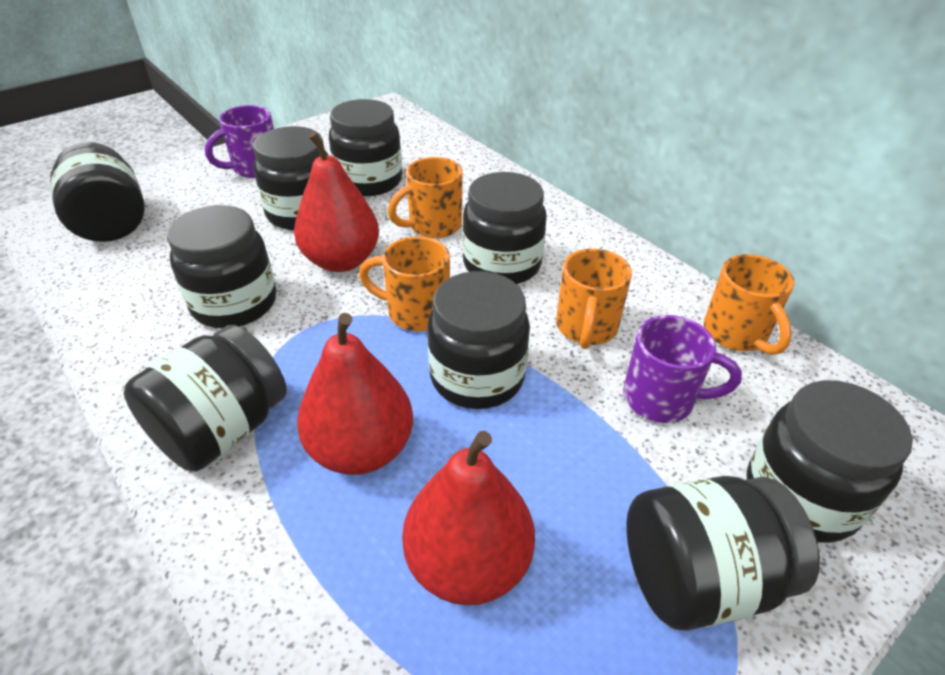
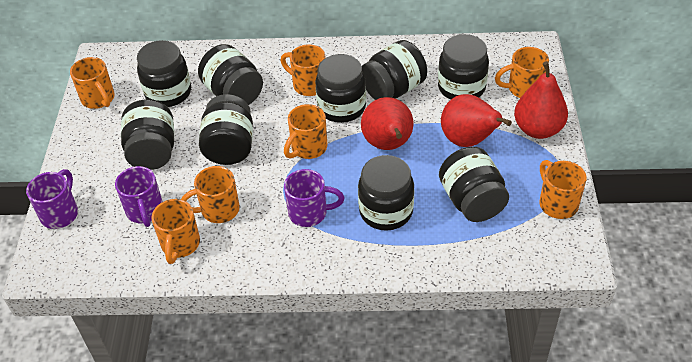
orange mug: 4 -> 7
purple mug: 2 -> 3

